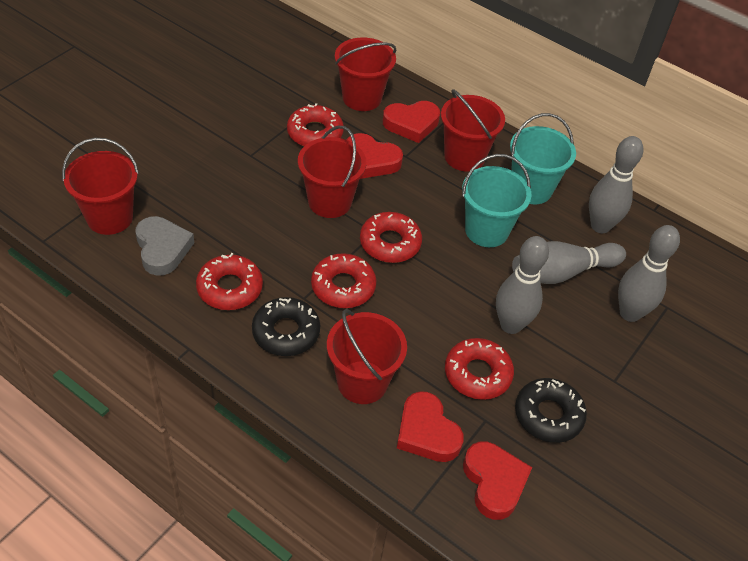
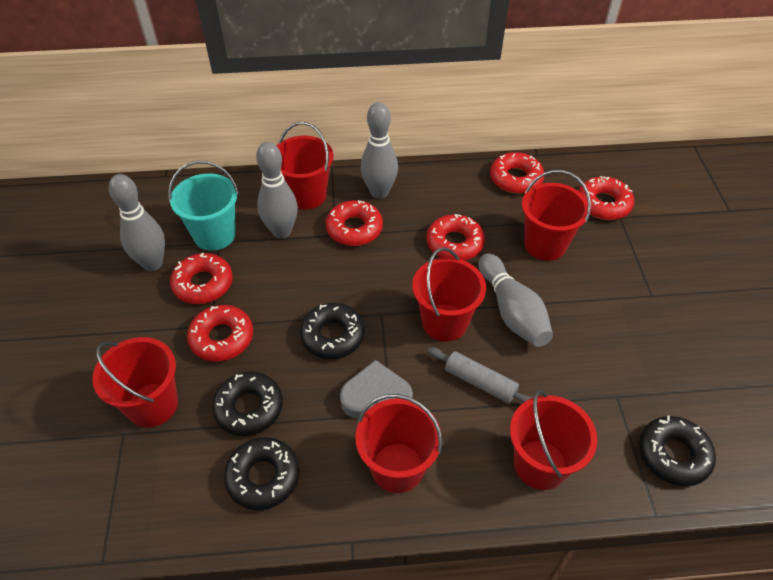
black donut: 2 -> 4
grey rolling pin: 0 -> 1
red bucket: 5 -> 6
red donut: 5 -> 6
red heart: 4 -> 0
turquoise bucket: 2 -> 1

